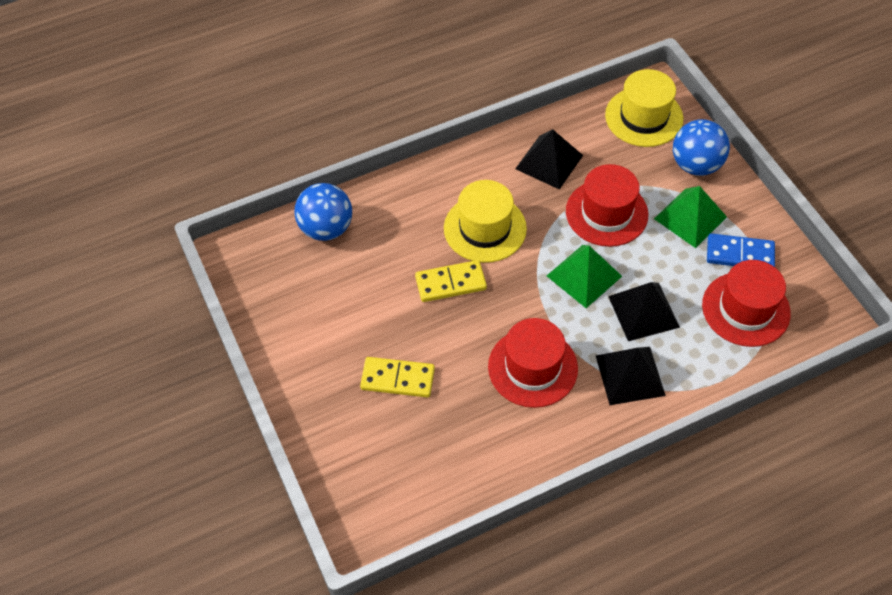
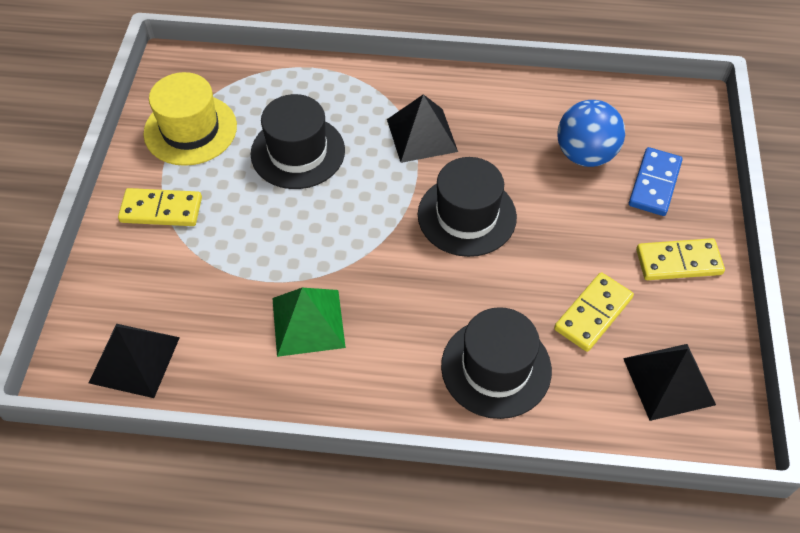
black hat: 0 -> 3
blue ball: 2 -> 1
green pyramid: 2 -> 1
red hat: 3 -> 0
yellow domino: 2 -> 3
yellow hat: 2 -> 1

